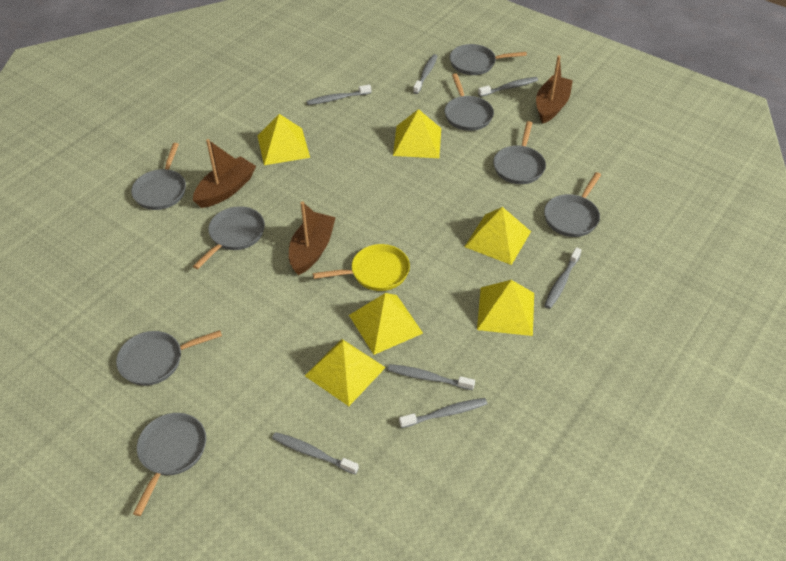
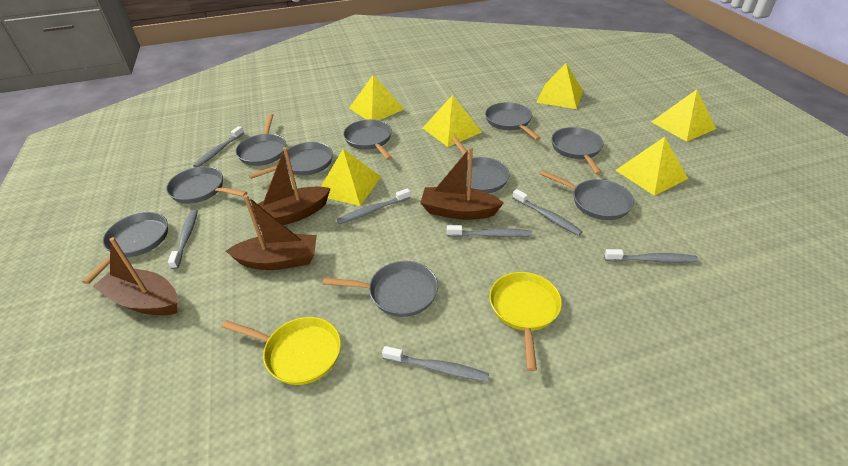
brown boat: 3 -> 4
grey pan: 8 -> 10
yellow pan: 1 -> 2

